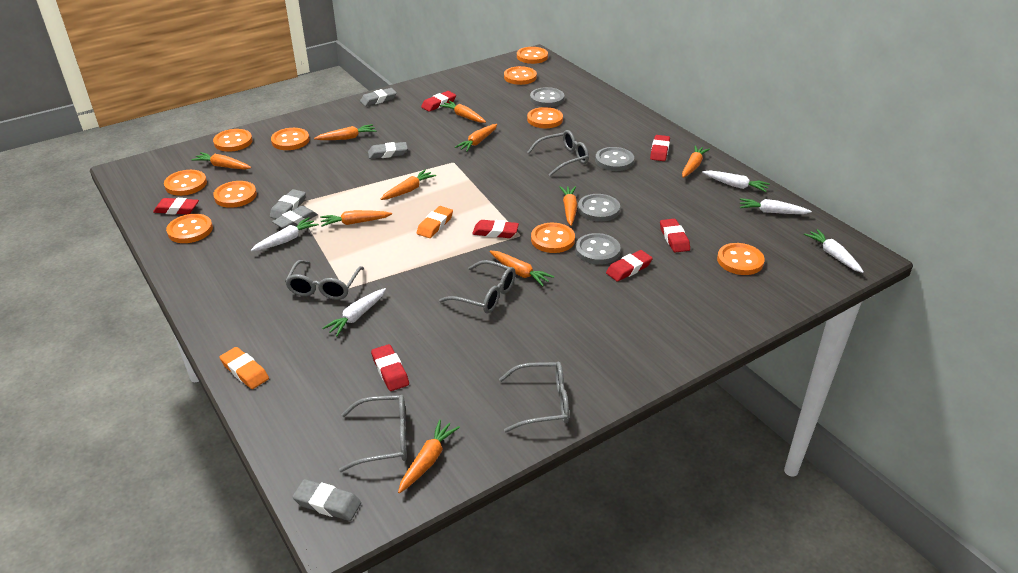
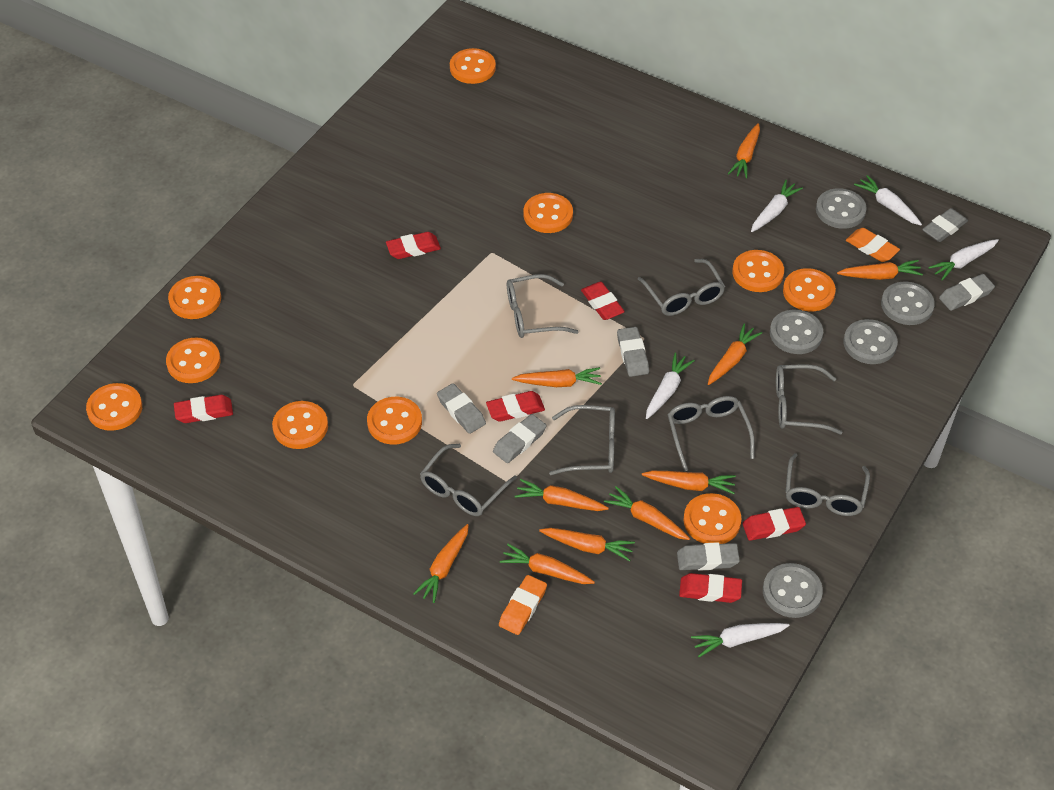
grey button: 4 -> 5
grey eraser: 5 -> 6
grey glasses: 5 -> 7
red eraser: 7 -> 6

